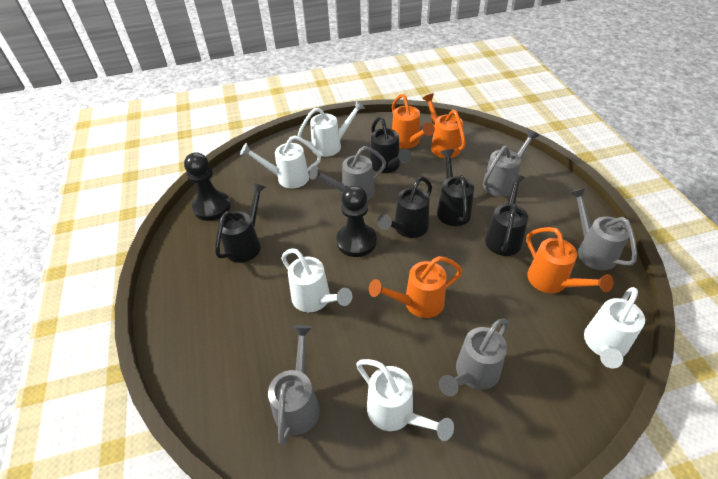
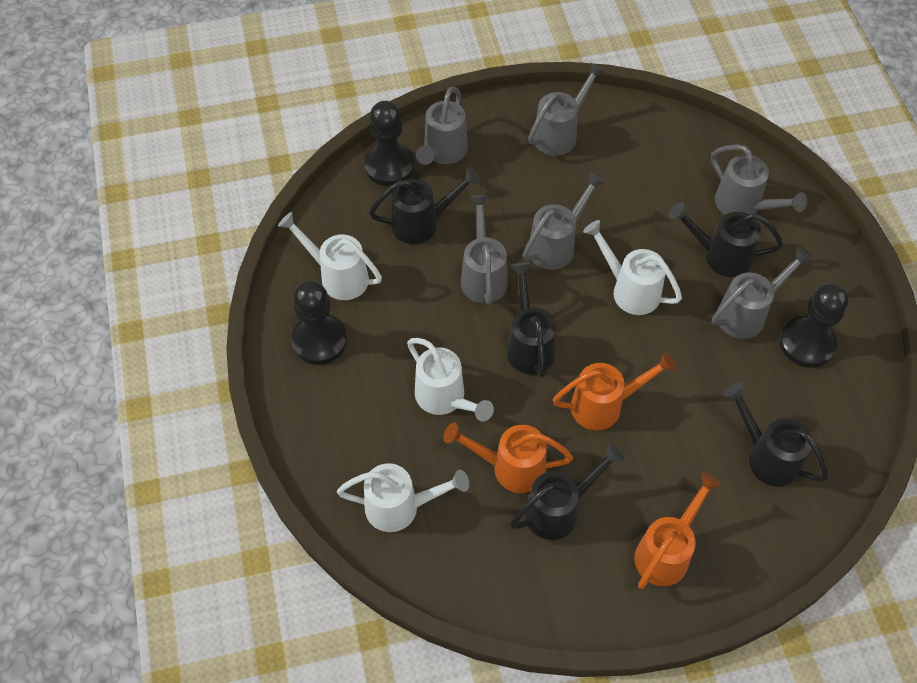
black pawn: 2 -> 3
grey watering can: 5 -> 6
orange watering can: 4 -> 3
white watering can: 5 -> 4

